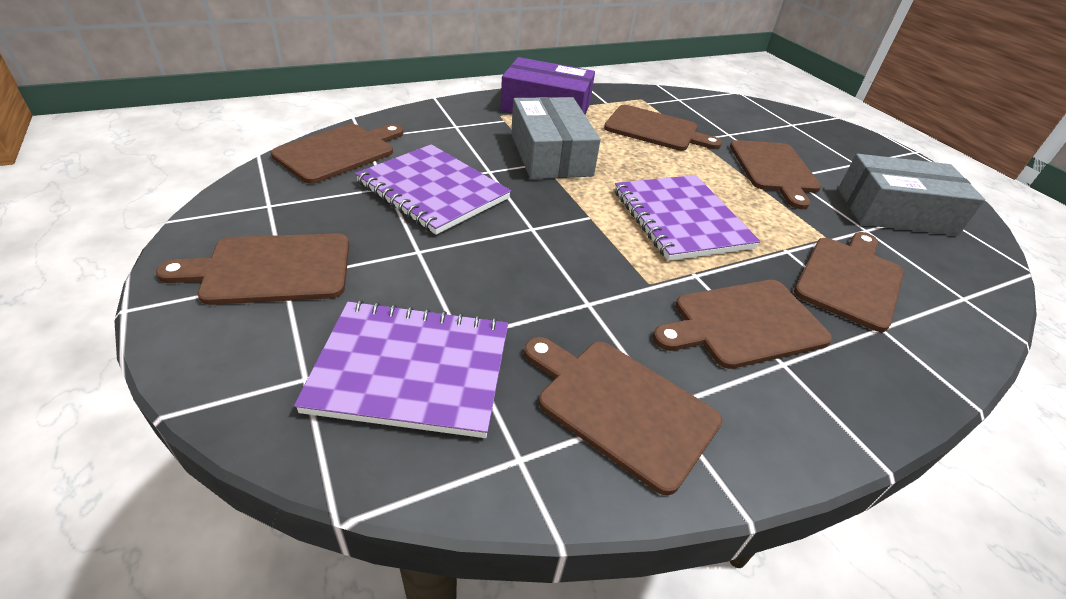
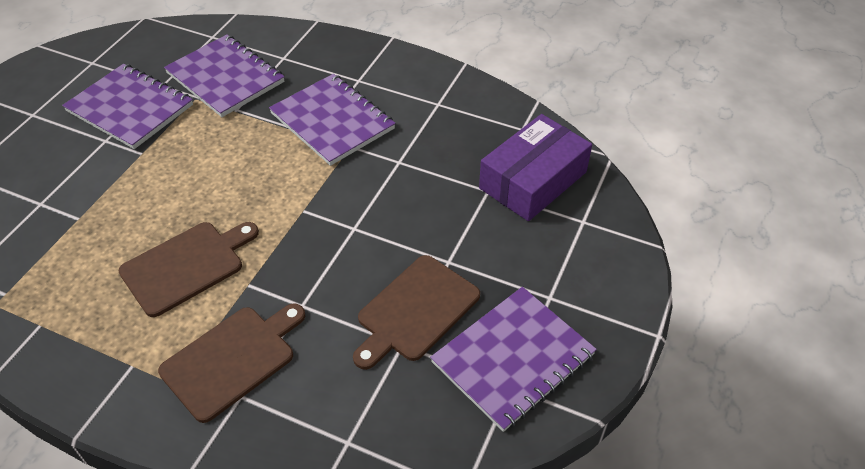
brown cutting board: 7 -> 3
grey box: 2 -> 0
purple notebook: 3 -> 4

